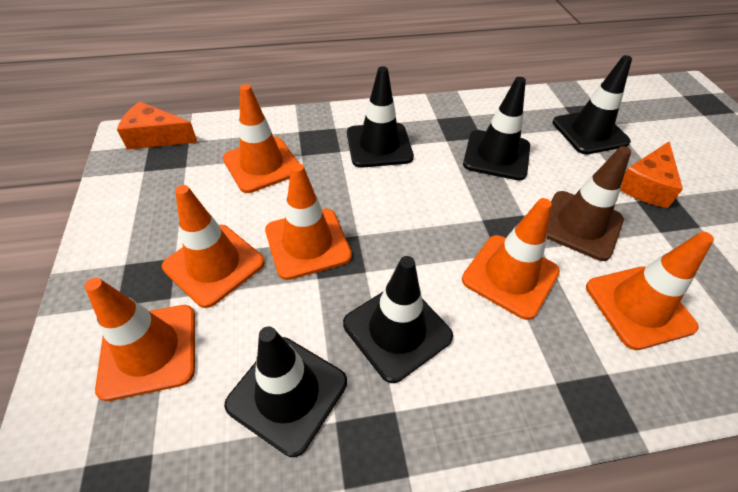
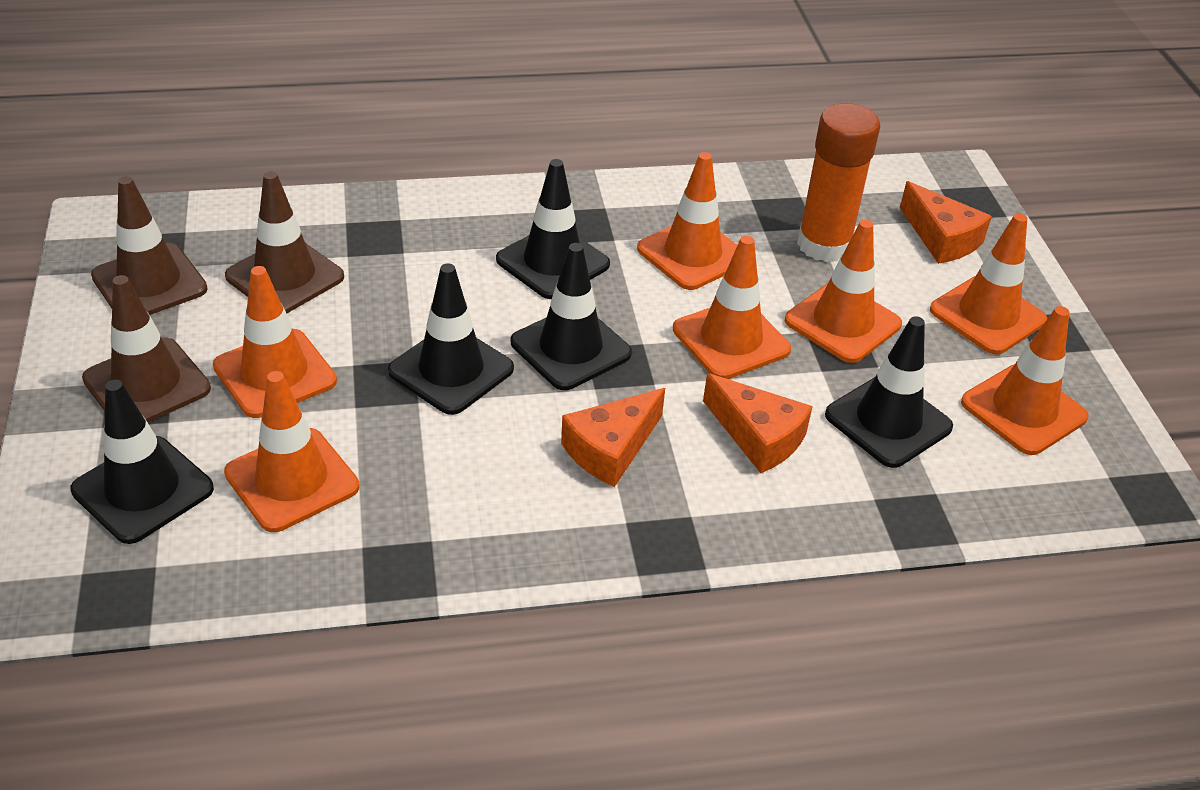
brown traffic cone: 1 -> 3
orange cheese: 2 -> 3
orange glue stick: 0 -> 1
orange traffic cone: 6 -> 7

